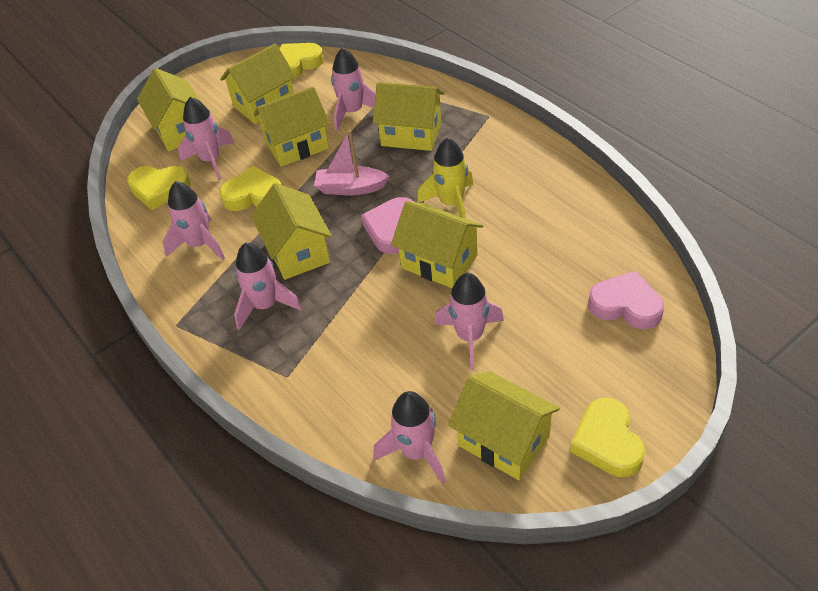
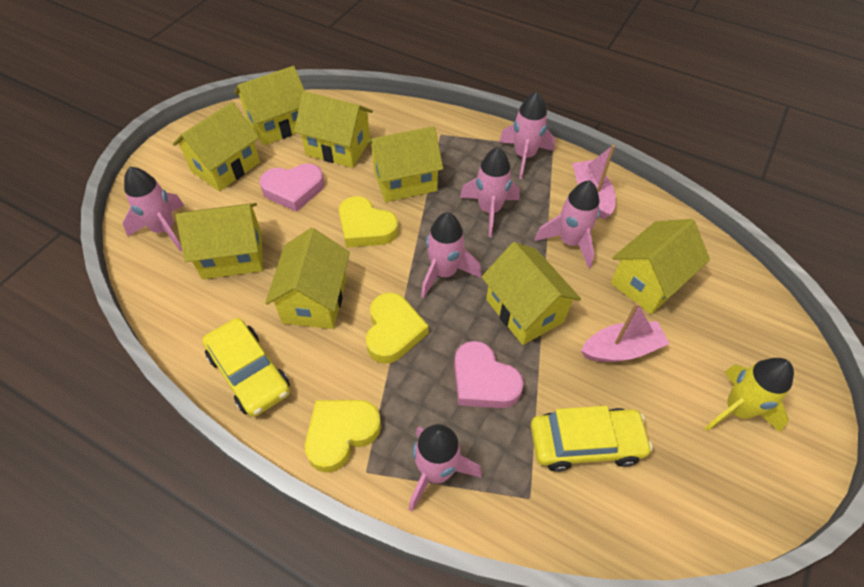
pink boat: 1 -> 2
yellow car: 0 -> 2
yellow heart: 4 -> 3
yellow house: 7 -> 8

